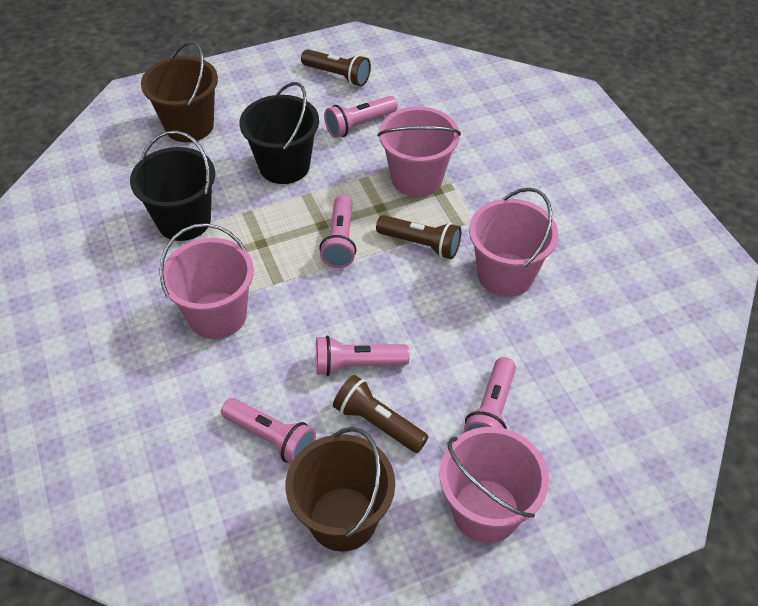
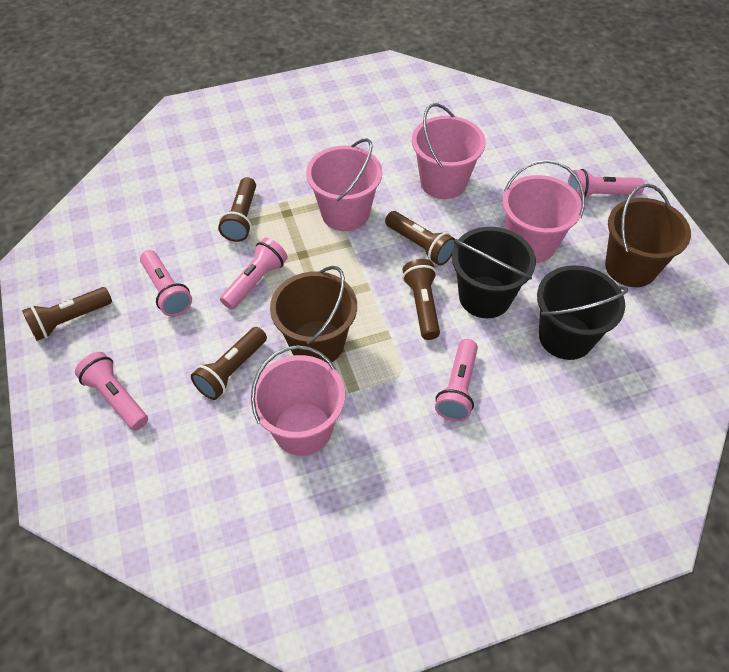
brown flashlight: 3 -> 5

